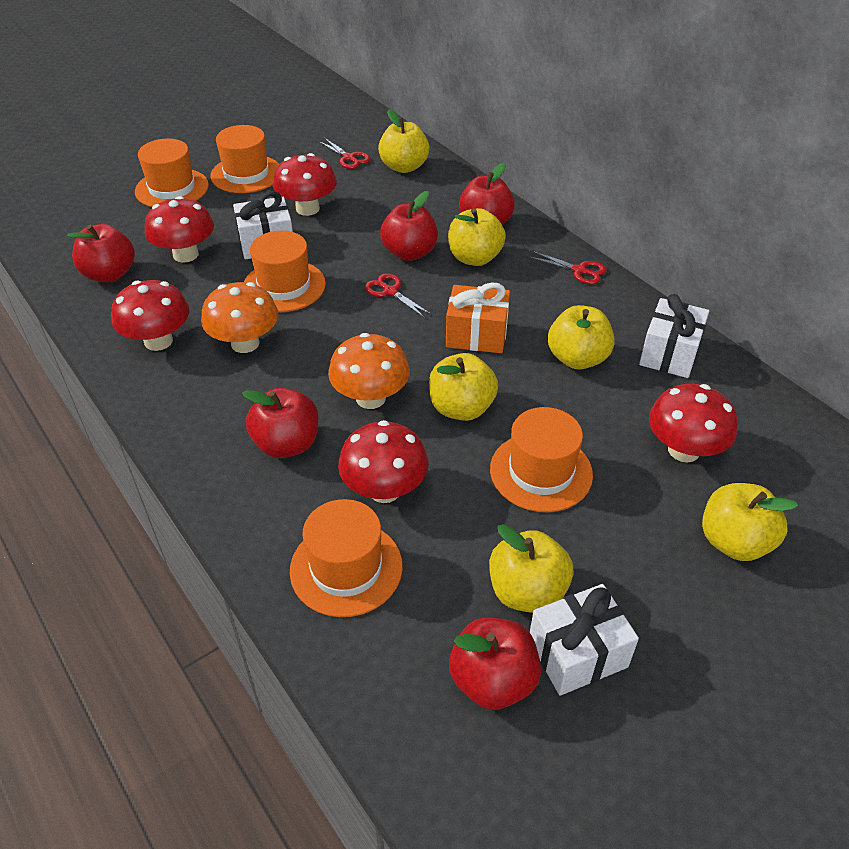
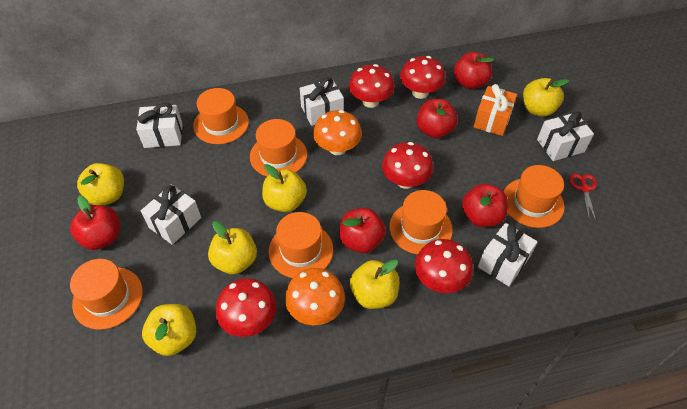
orange hat: 5 -> 6
red scissors: 3 -> 1
white gift: 3 -> 5

